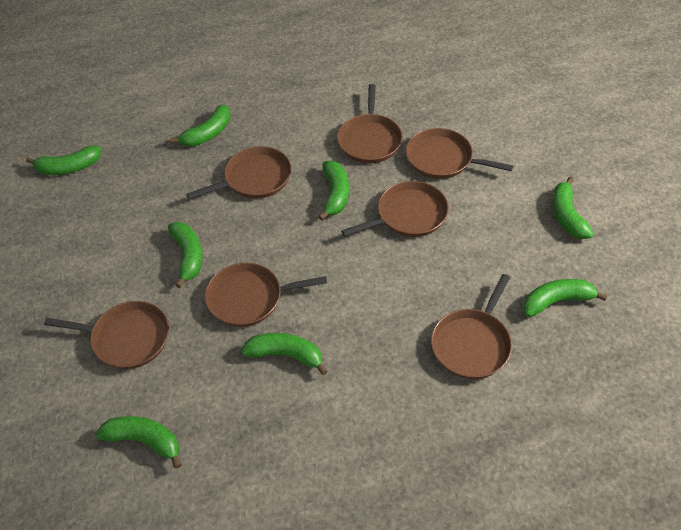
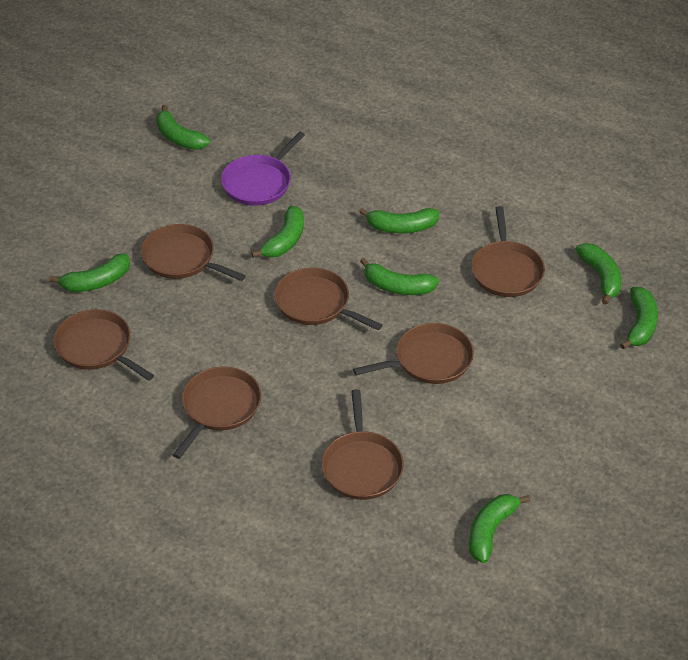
purple pan: 0 -> 1

